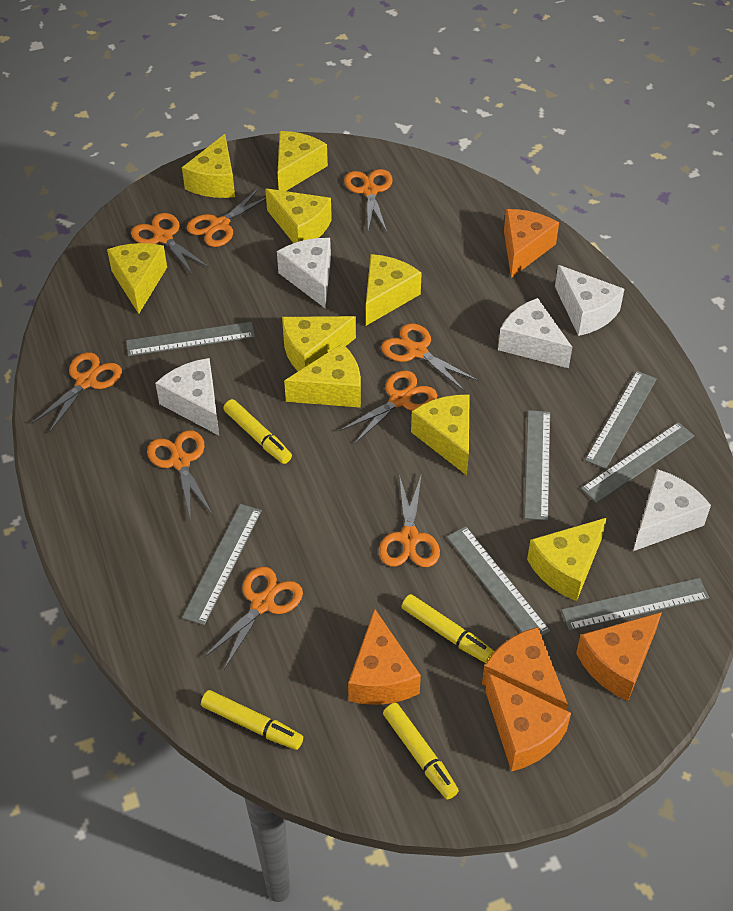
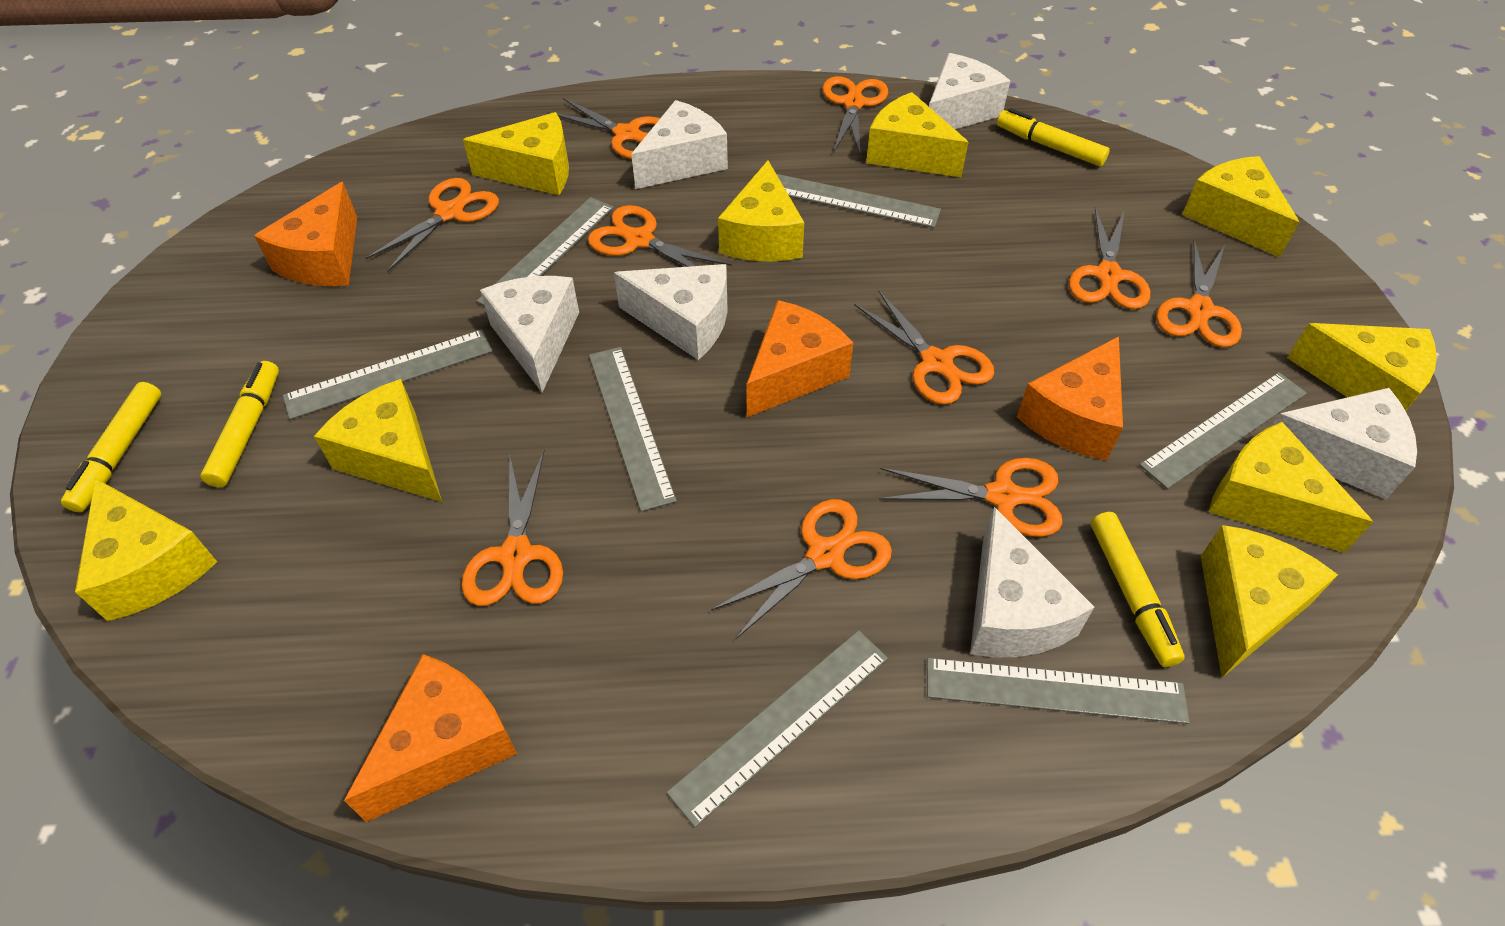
orange cheese: 5 -> 4
orange scissors: 9 -> 10
white cheese: 5 -> 6

